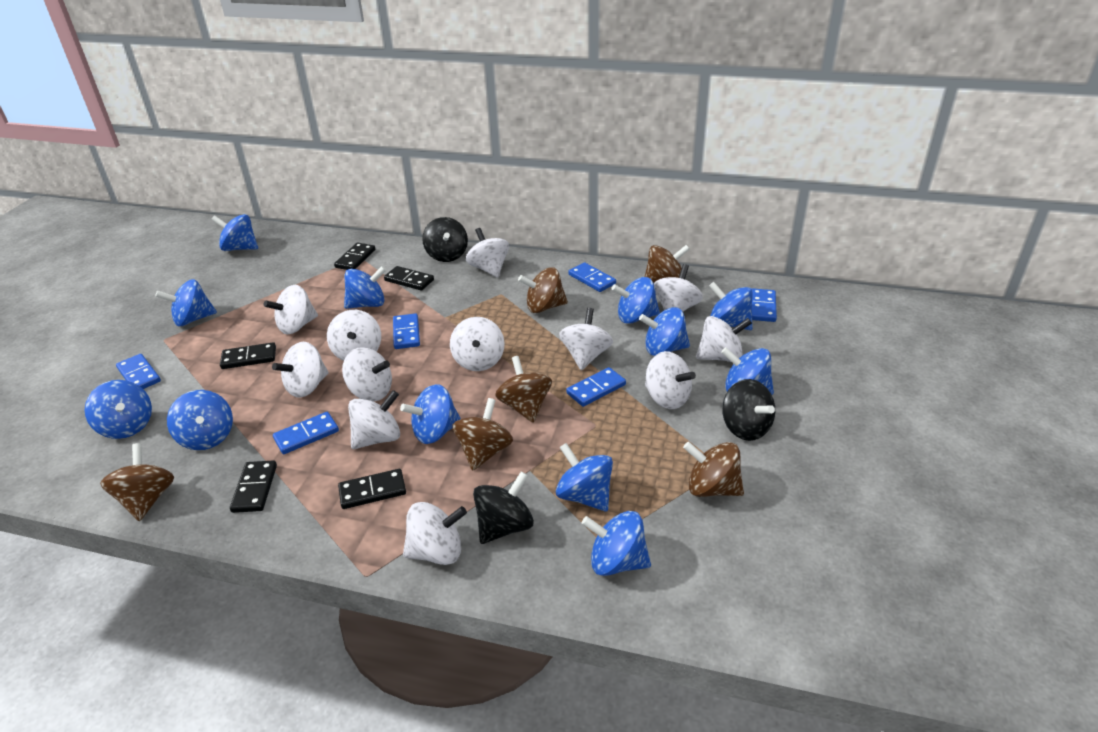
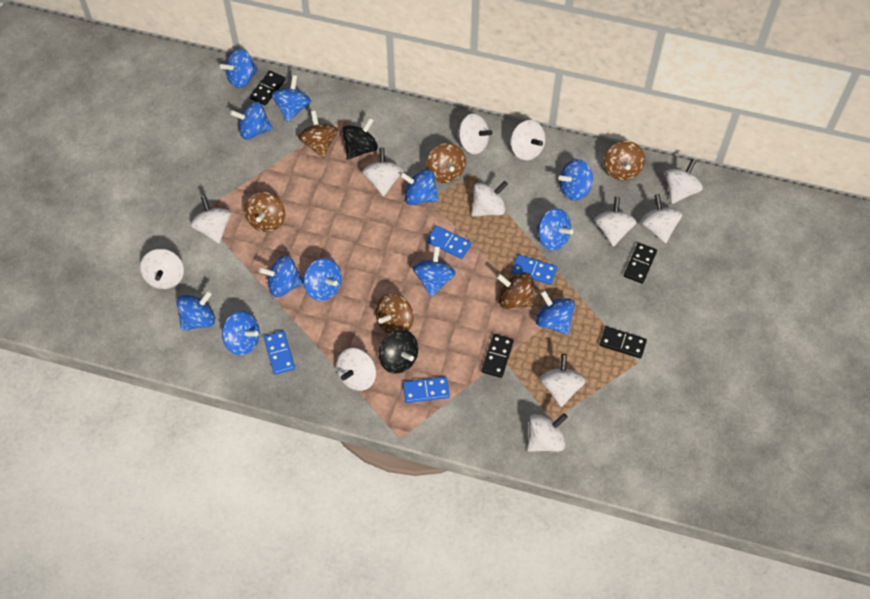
black domino: 5 -> 4
black spinning top: 3 -> 2
blue domino: 6 -> 4

